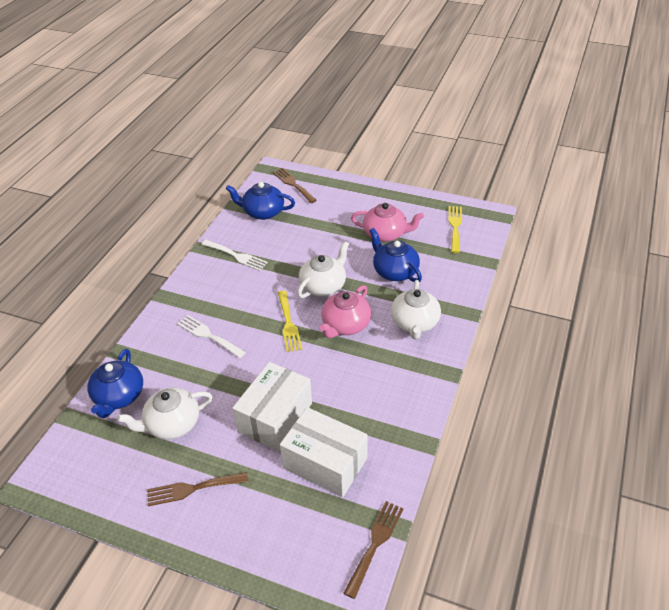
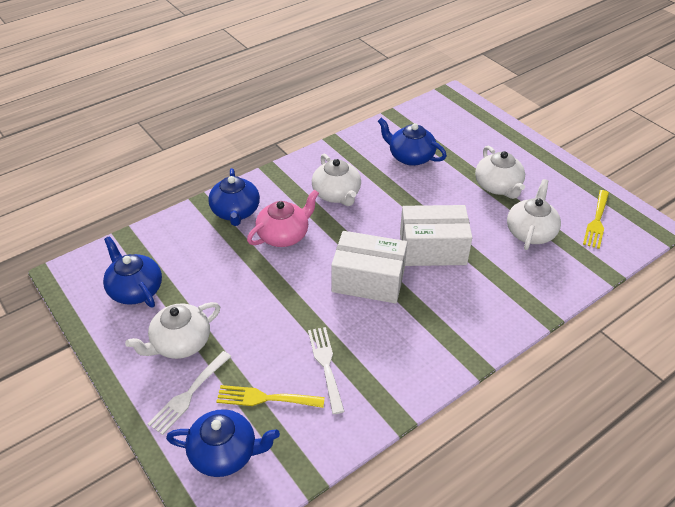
blue teapot: 3 -> 4
brown fork: 3 -> 0
pink teapot: 2 -> 1
white teapot: 3 -> 4

